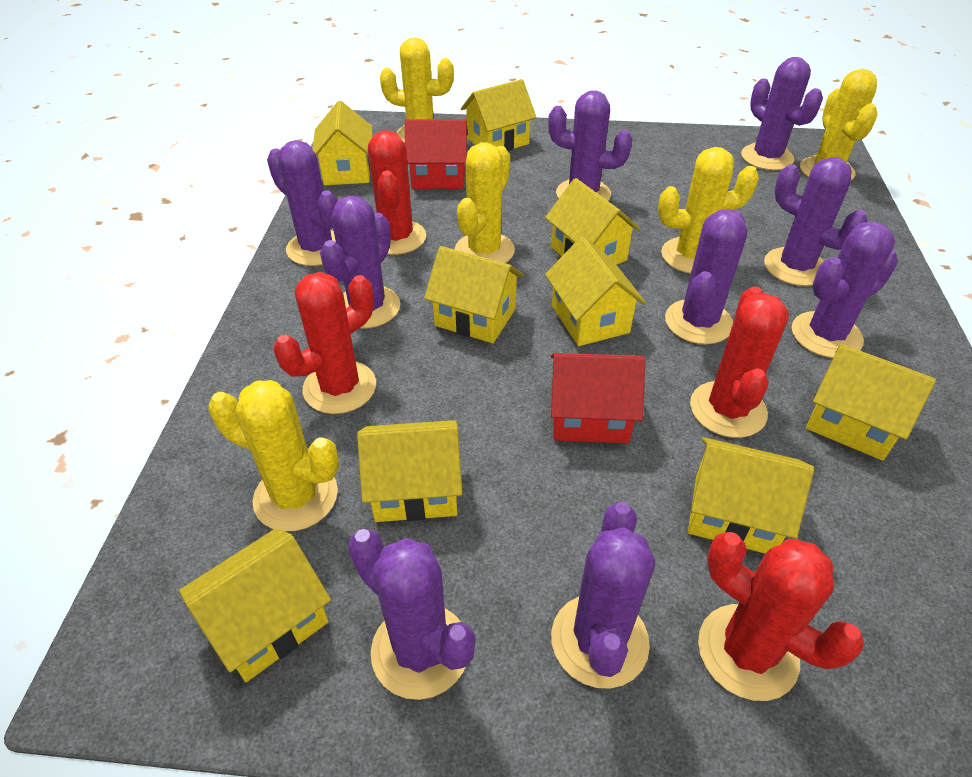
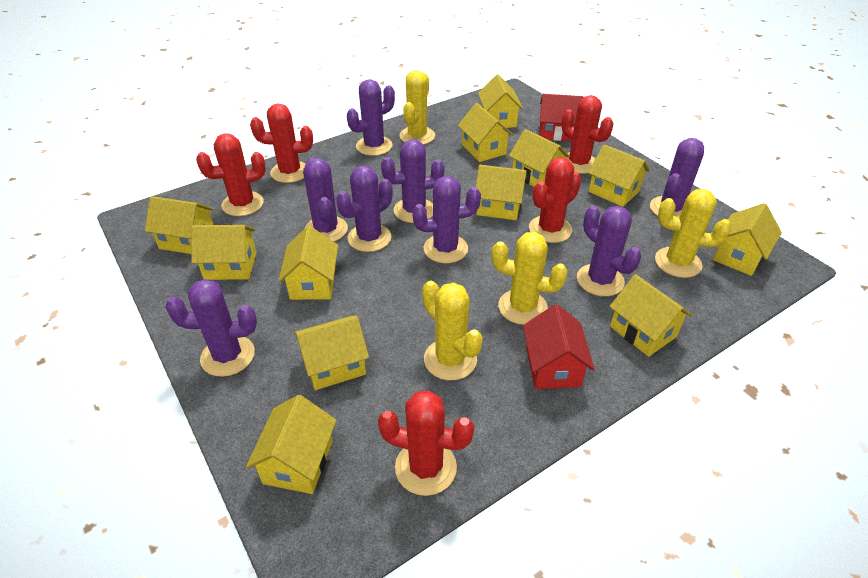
purple cactus: 9 -> 8
red cactus: 4 -> 5
yellow cactus: 5 -> 4
yellow house: 9 -> 12

